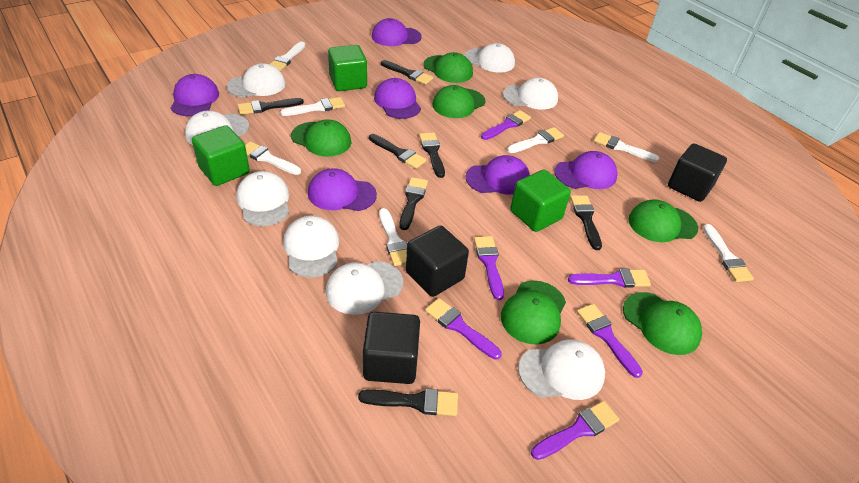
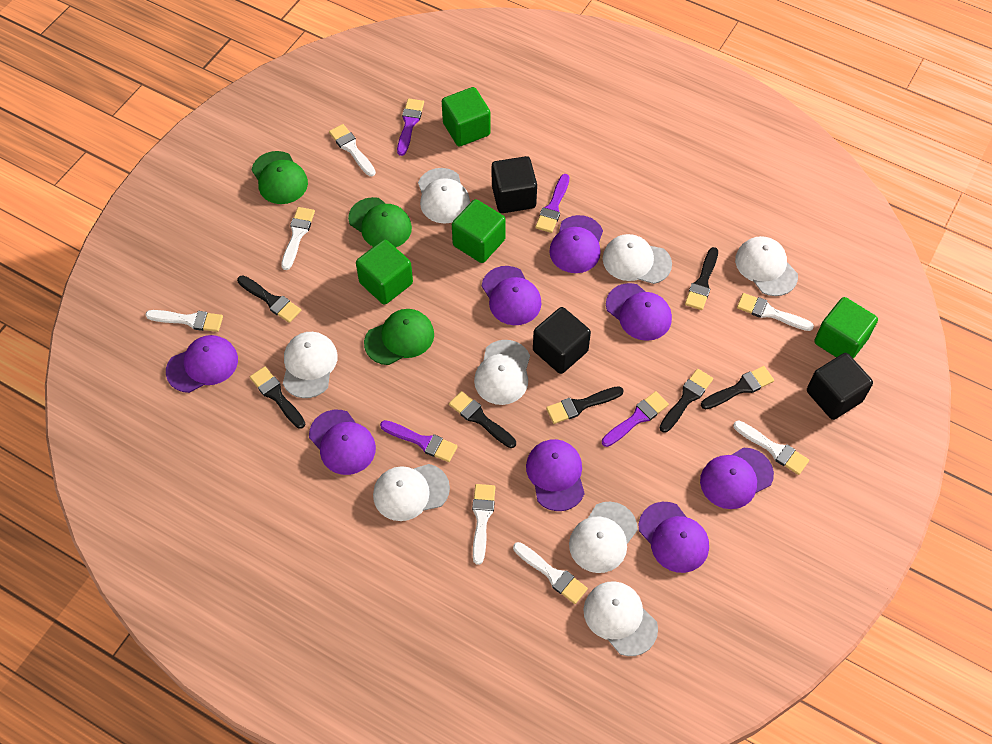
green cap: 6 -> 3
green cube: 3 -> 4
purple brush: 6 -> 4
purple cap: 6 -> 8

